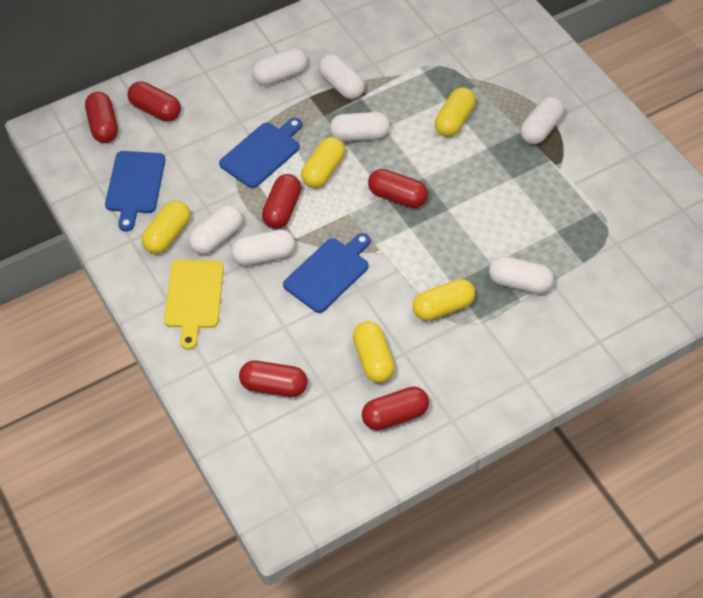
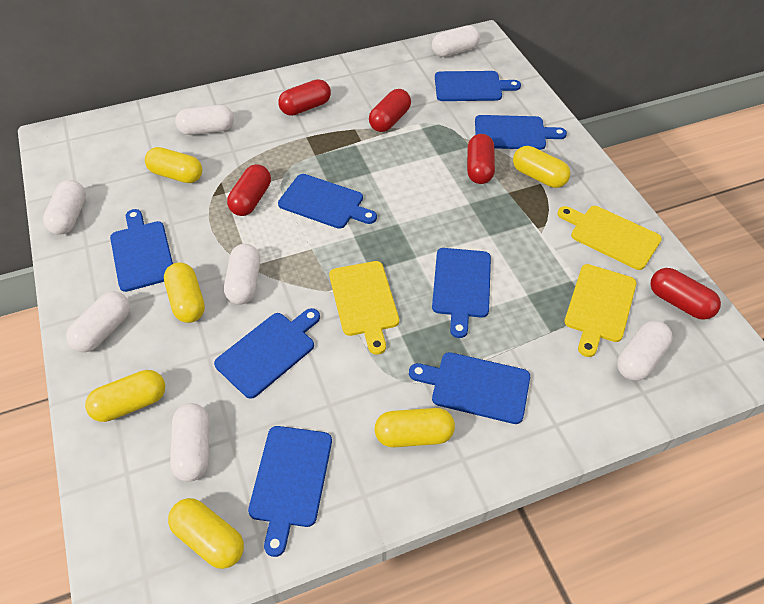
blue cutting board: 3 -> 8
red capsule: 6 -> 5
yellow capsule: 5 -> 6
yellow cutting board: 1 -> 3

